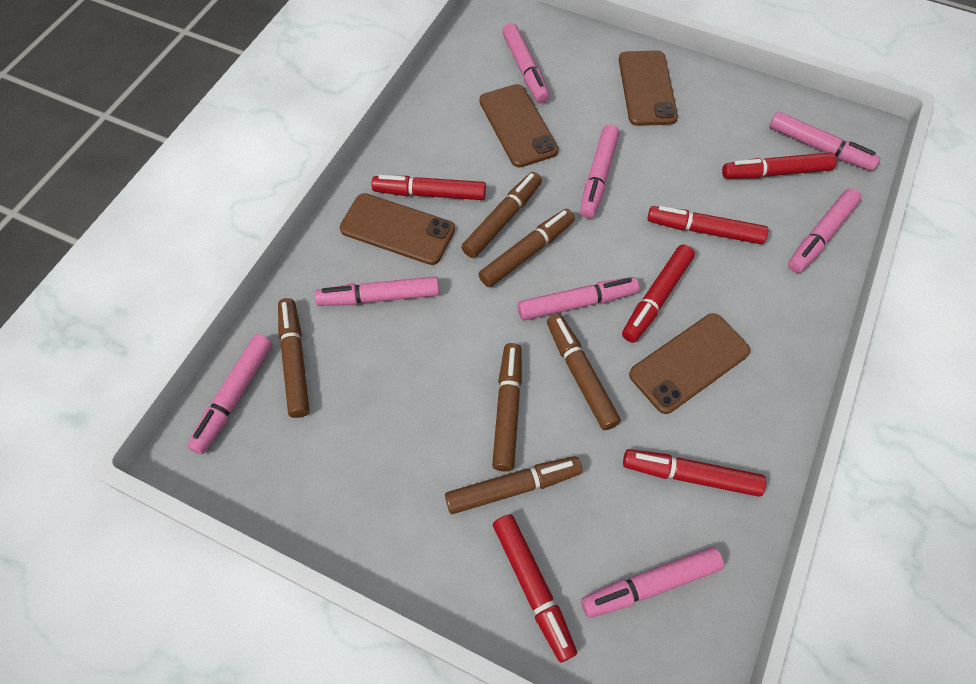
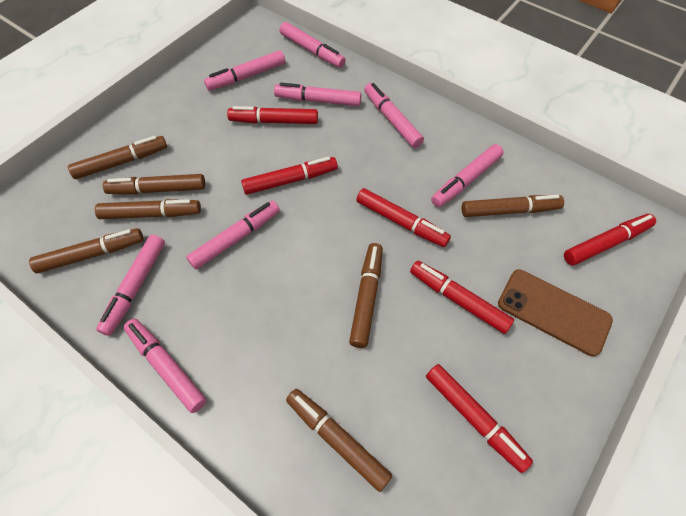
brown marker: 6 -> 7
brown phone: 4 -> 1

